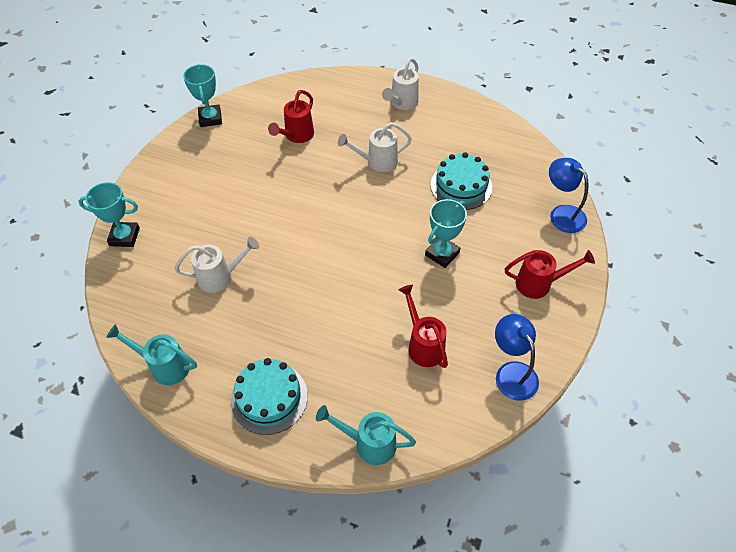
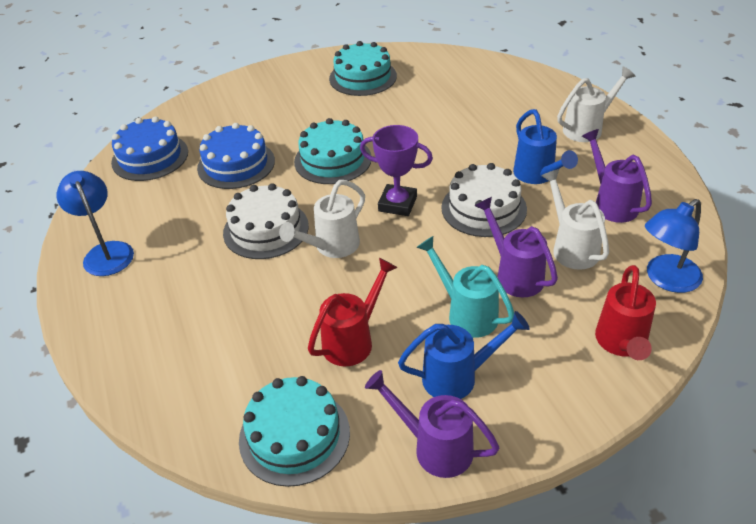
blue cake: 0 -> 2
blue watering can: 0 -> 2
purple trophy: 0 -> 1
purple watering can: 0 -> 3
red watering can: 3 -> 2
turquoise cake: 2 -> 3
turquoise trophy: 3 -> 0
turquoise watering can: 2 -> 1
white cake: 0 -> 2

